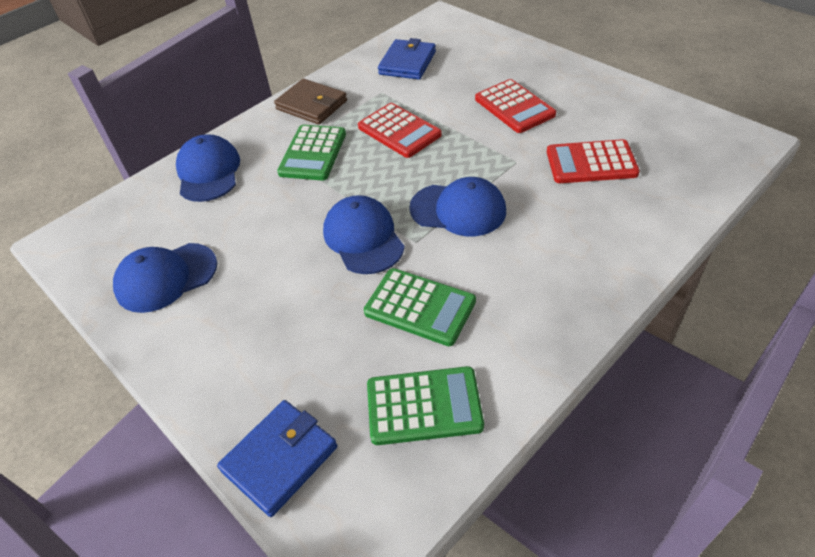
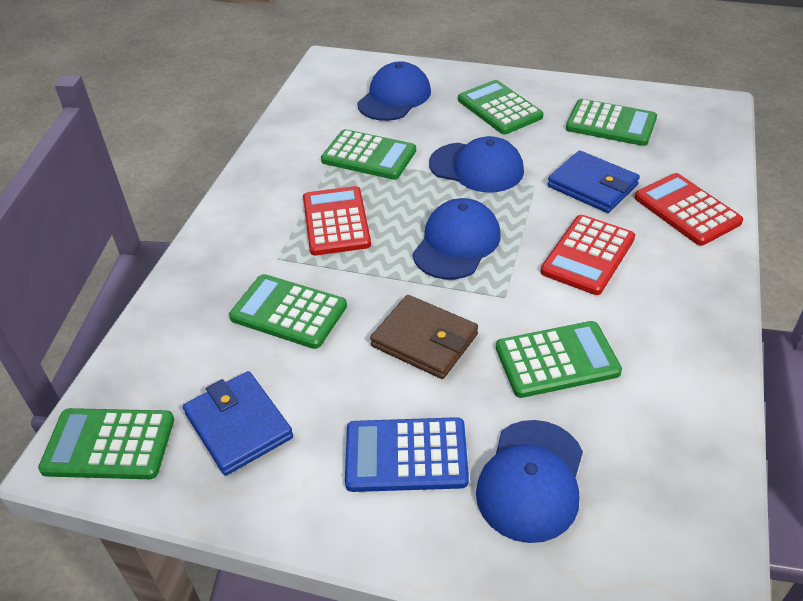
blue calculator: 0 -> 1
green calculator: 3 -> 6

